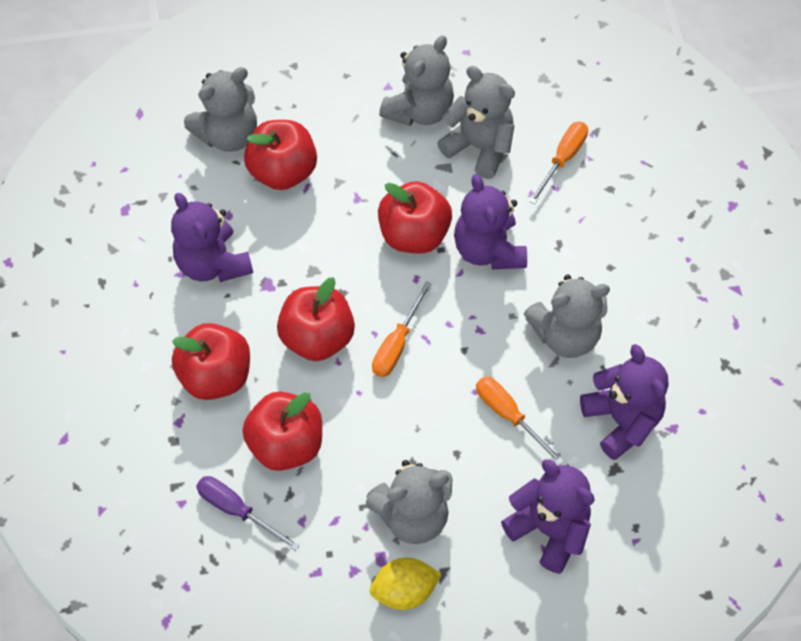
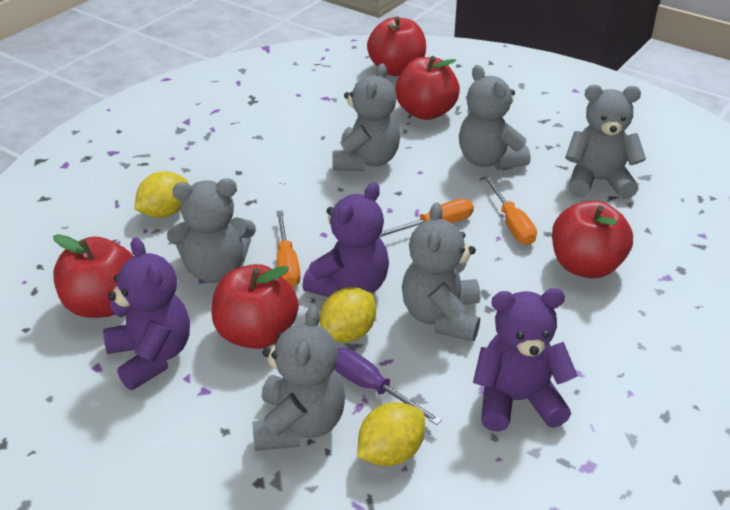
grey teddy bear: 5 -> 6
purple teddy bear: 4 -> 3
yellow lemon: 1 -> 3

